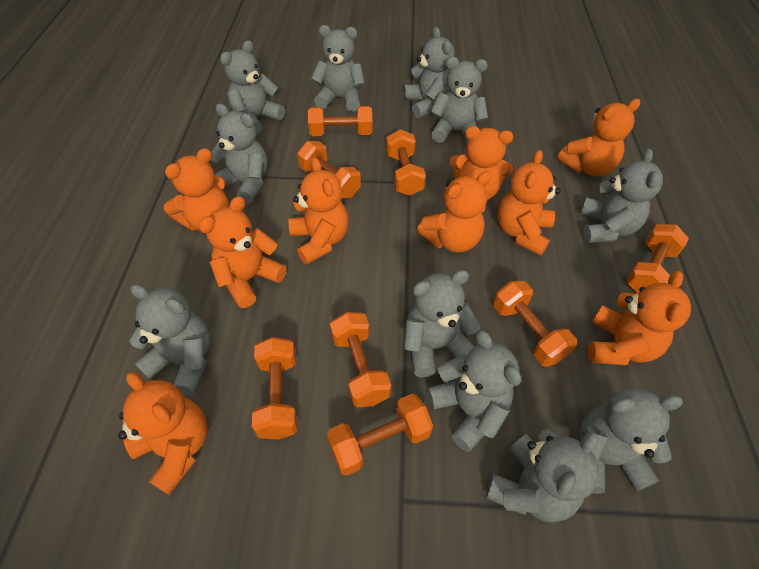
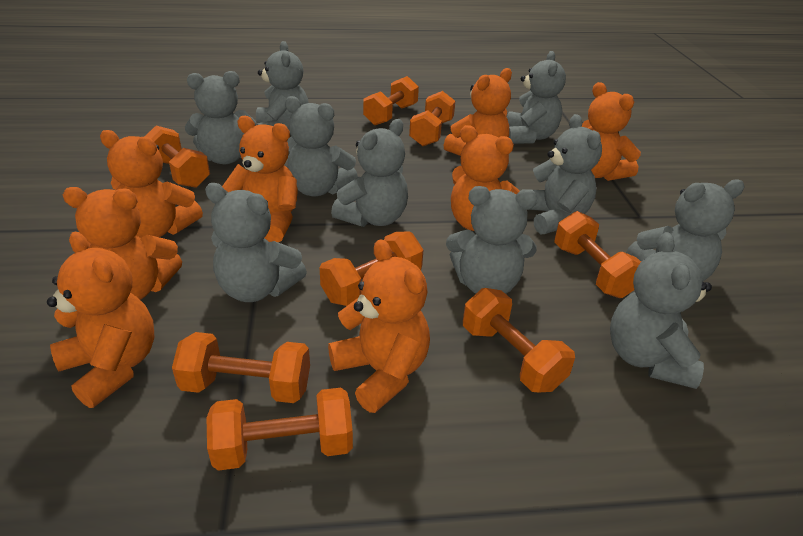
grey teddy bear: 11 -> 10
orange teddy bear: 9 -> 8

